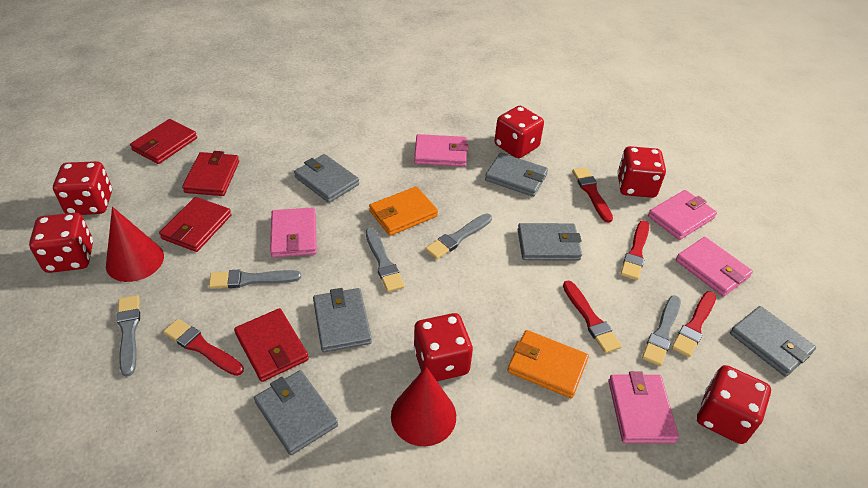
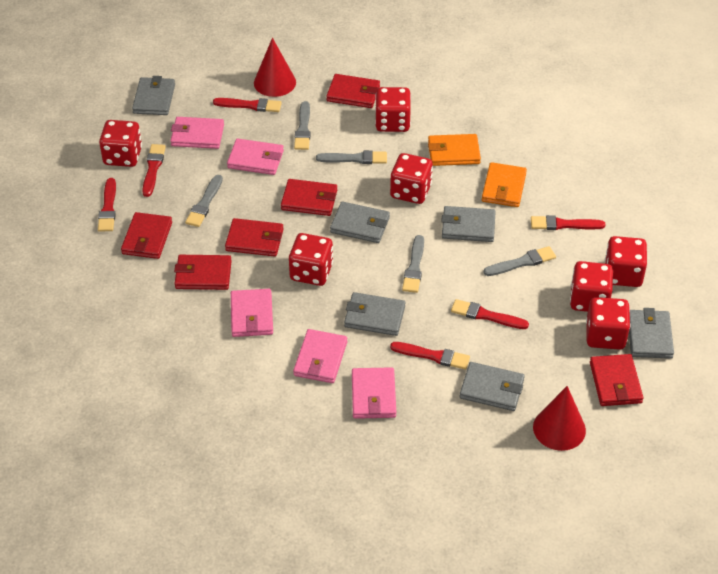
red brush: 5 -> 6
red dice: 6 -> 7
red wallet: 4 -> 6

